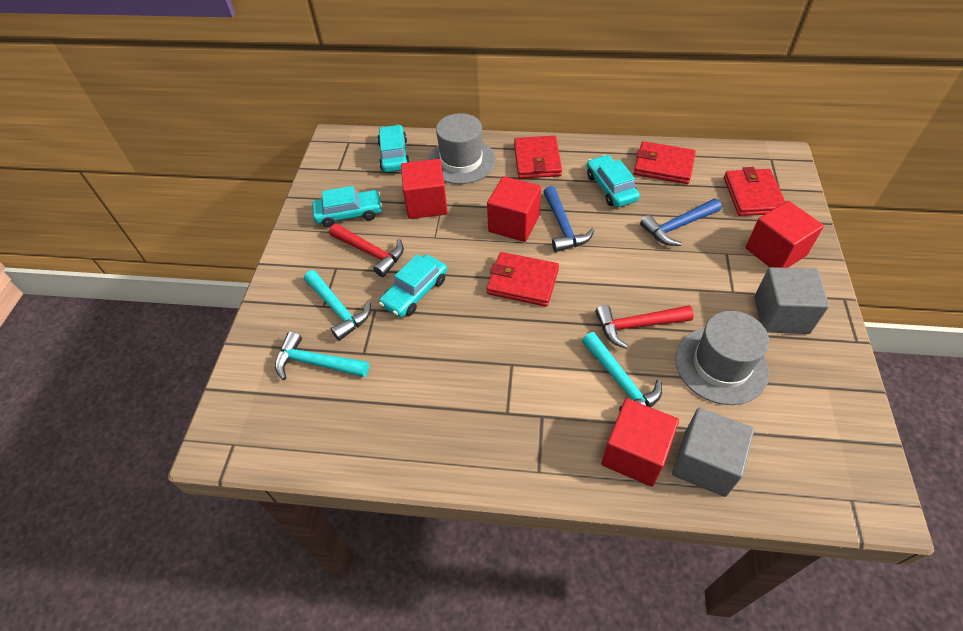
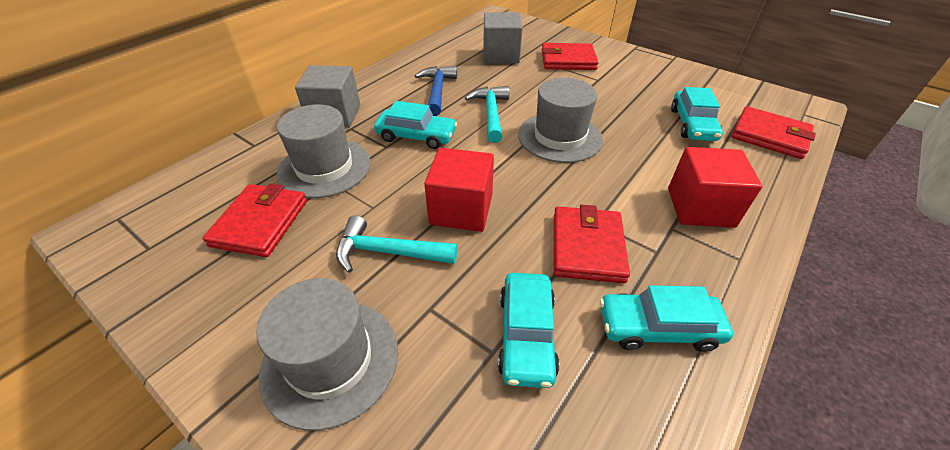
blue hammer: 2 -> 1
grey hat: 2 -> 3
red cube: 4 -> 2
red hammer: 2 -> 0
turquoise hammer: 3 -> 2

